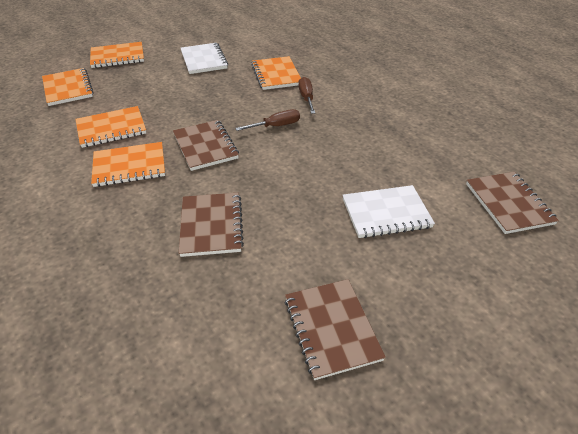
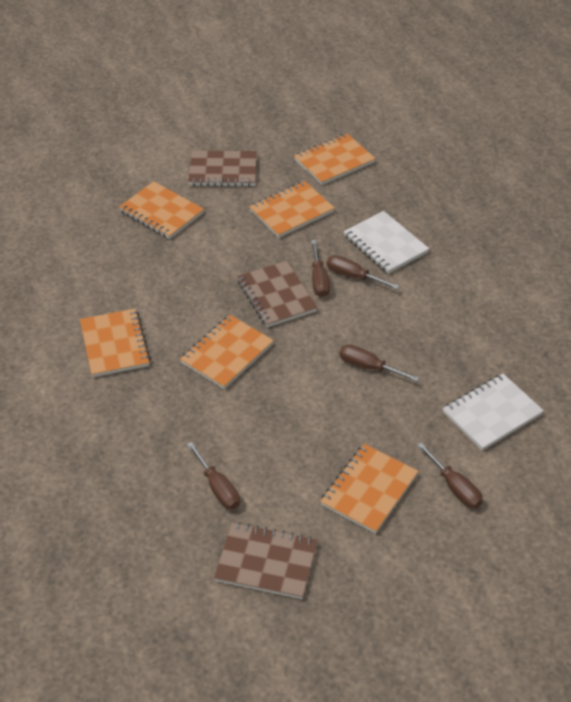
brown notebook: 4 -> 3
brown screwdriver: 2 -> 5
orange notebook: 5 -> 6

